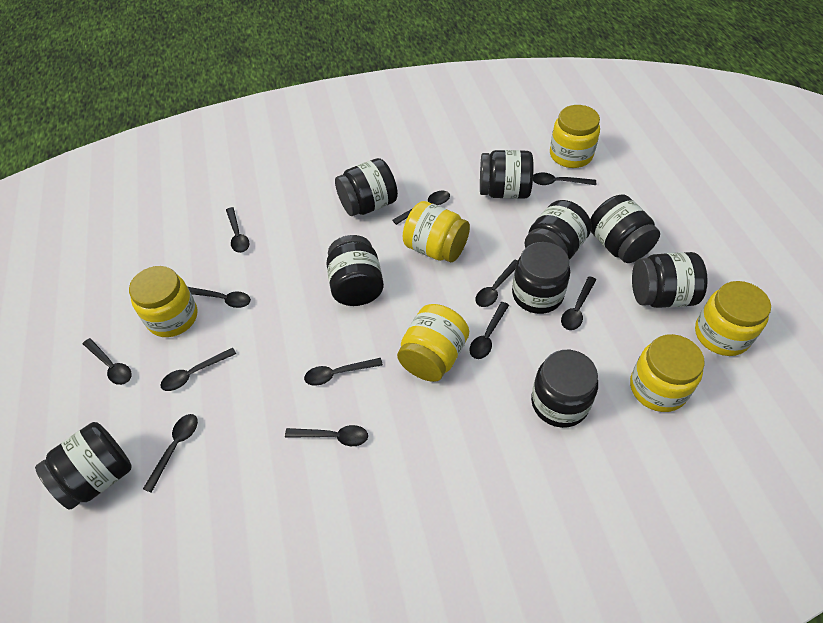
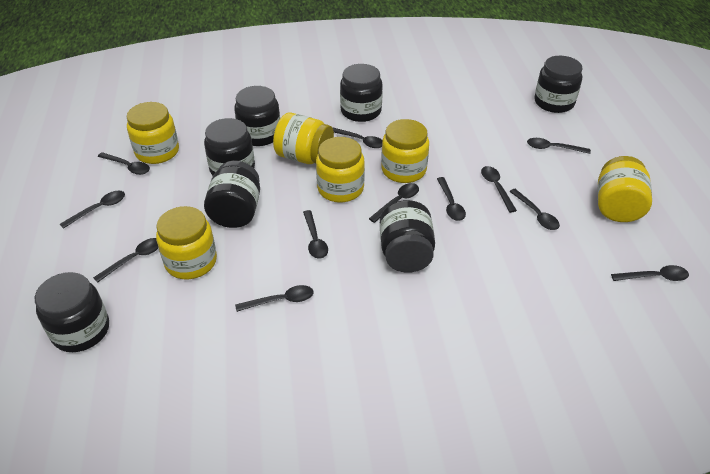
black jar: 9 -> 7

